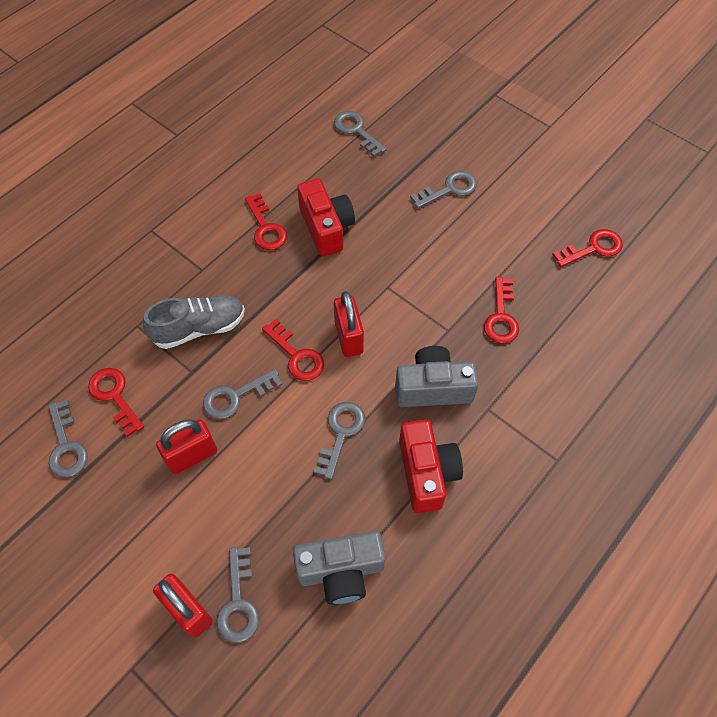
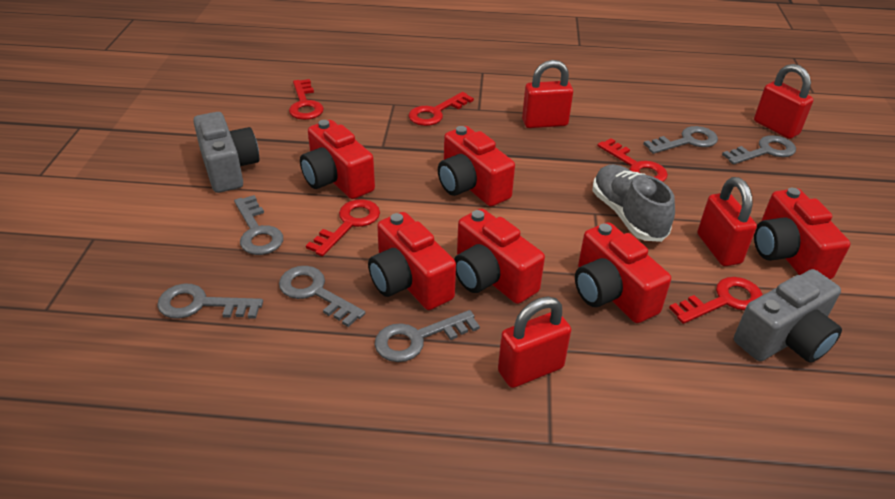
red camera: 2 -> 6
red padlock: 3 -> 4

